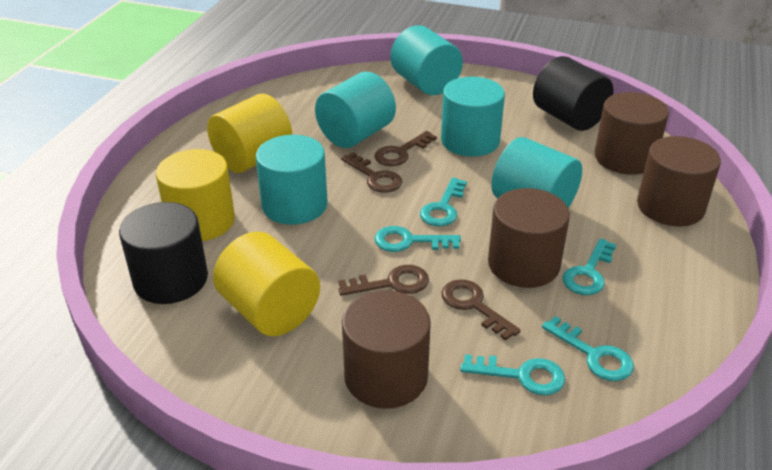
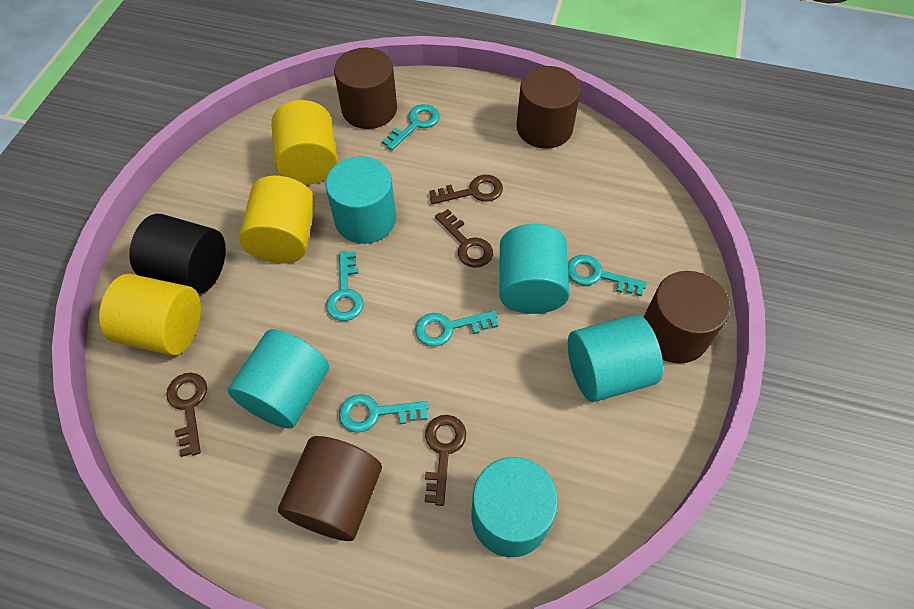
black cylinder: 2 -> 1

